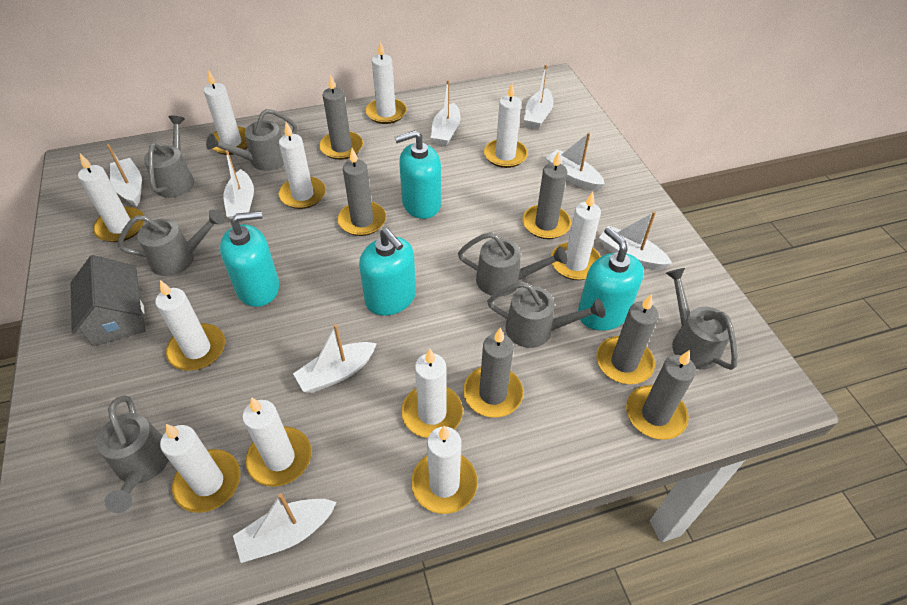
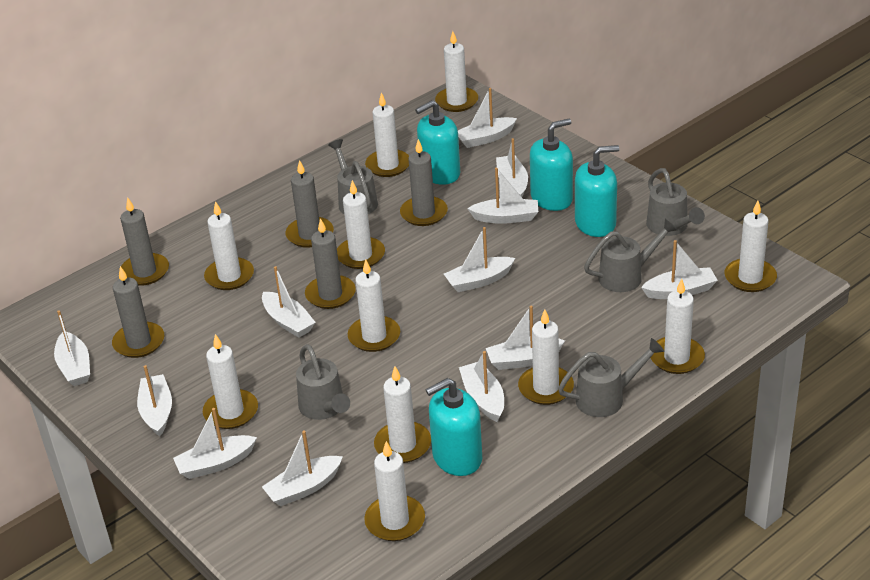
grey candle: 6 -> 5
grey house: 1 -> 0
grey watering can: 7 -> 5
white boat: 8 -> 12

